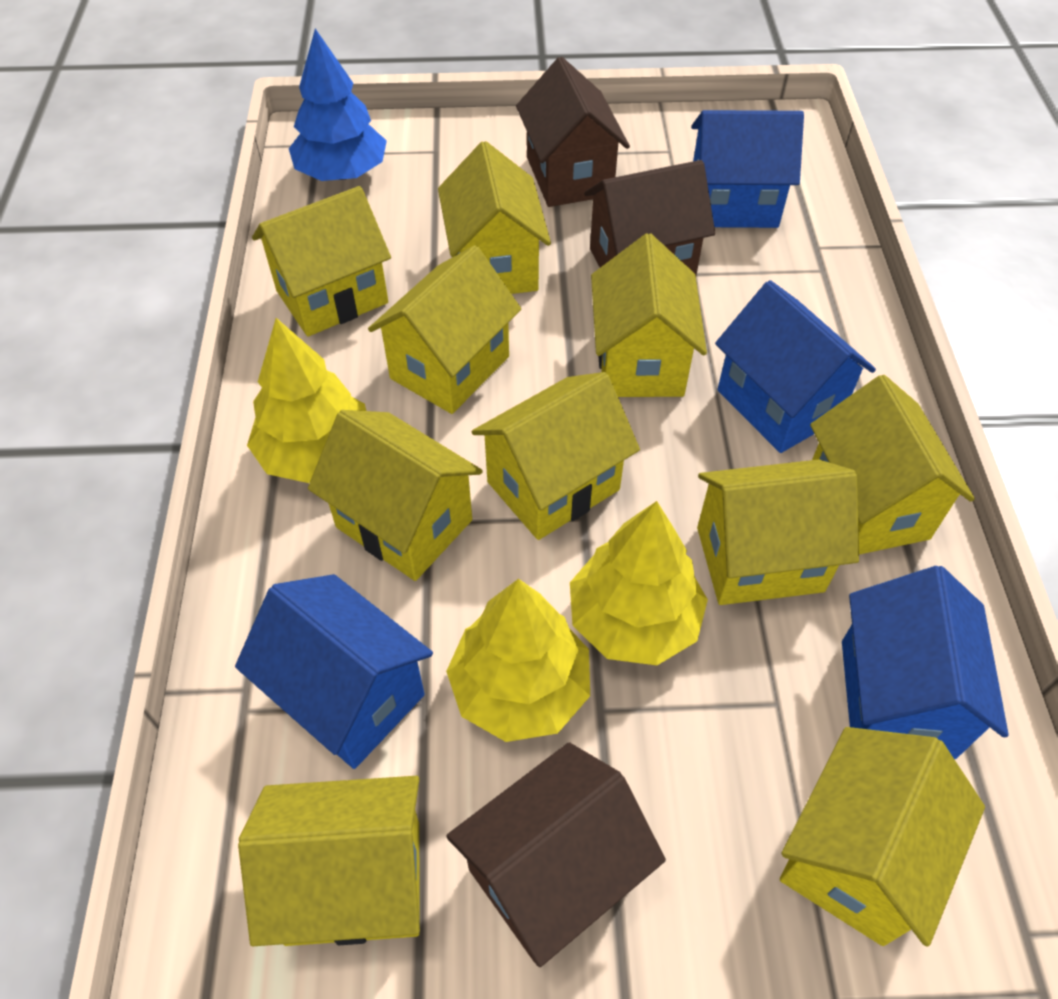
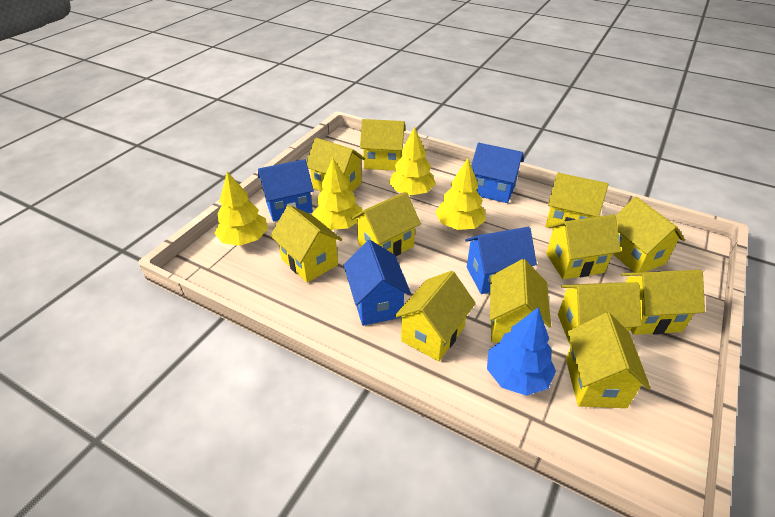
brown house: 3 -> 0
yellow house: 10 -> 12
yellow tree: 3 -> 4

